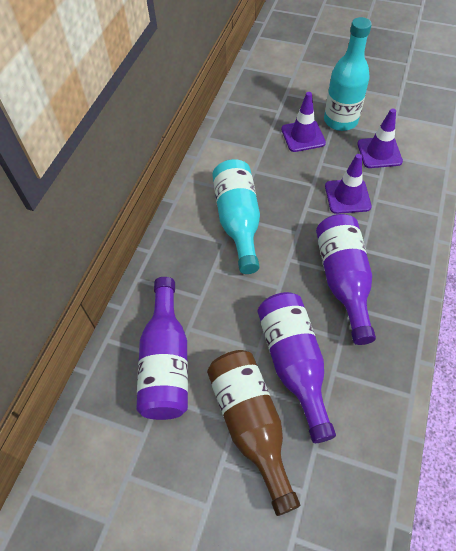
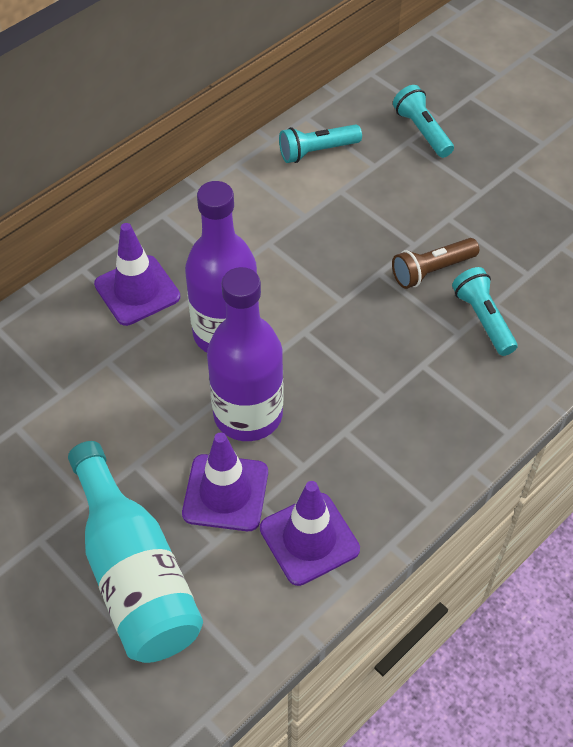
brown bottle: 1 -> 0
brown flashlight: 0 -> 1
purple bottle: 3 -> 2
turquoise bottle: 2 -> 1
turquoise flashlight: 0 -> 3

